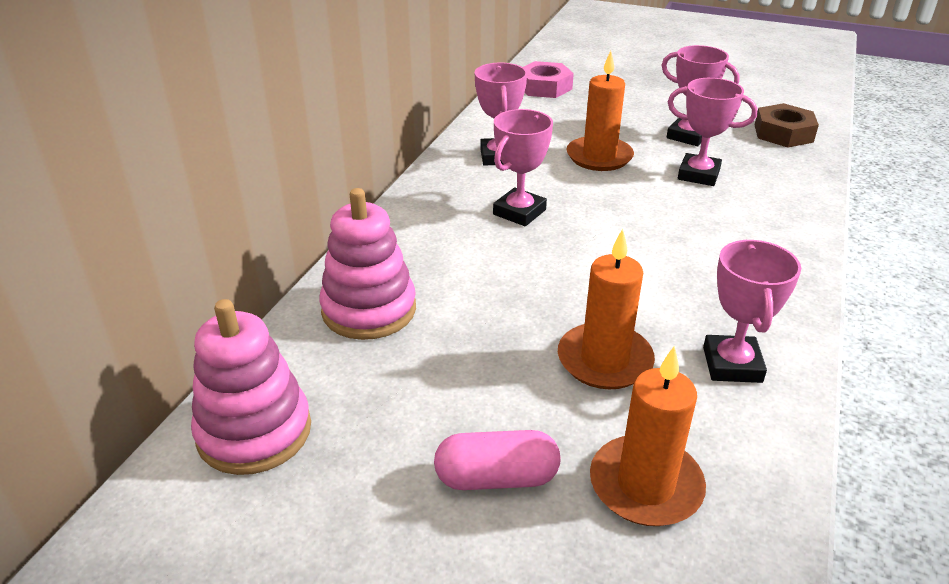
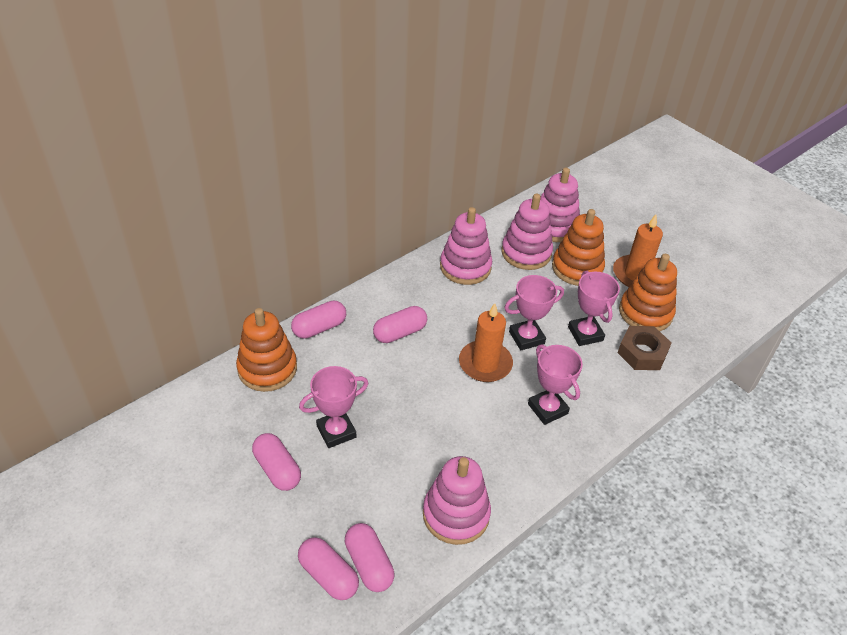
orange candle: 3 -> 2
orange stacking toy: 0 -> 3
pink capsule: 1 -> 5
pink nut: 1 -> 0
pink stacking toy: 2 -> 4
pink trophy: 5 -> 4

